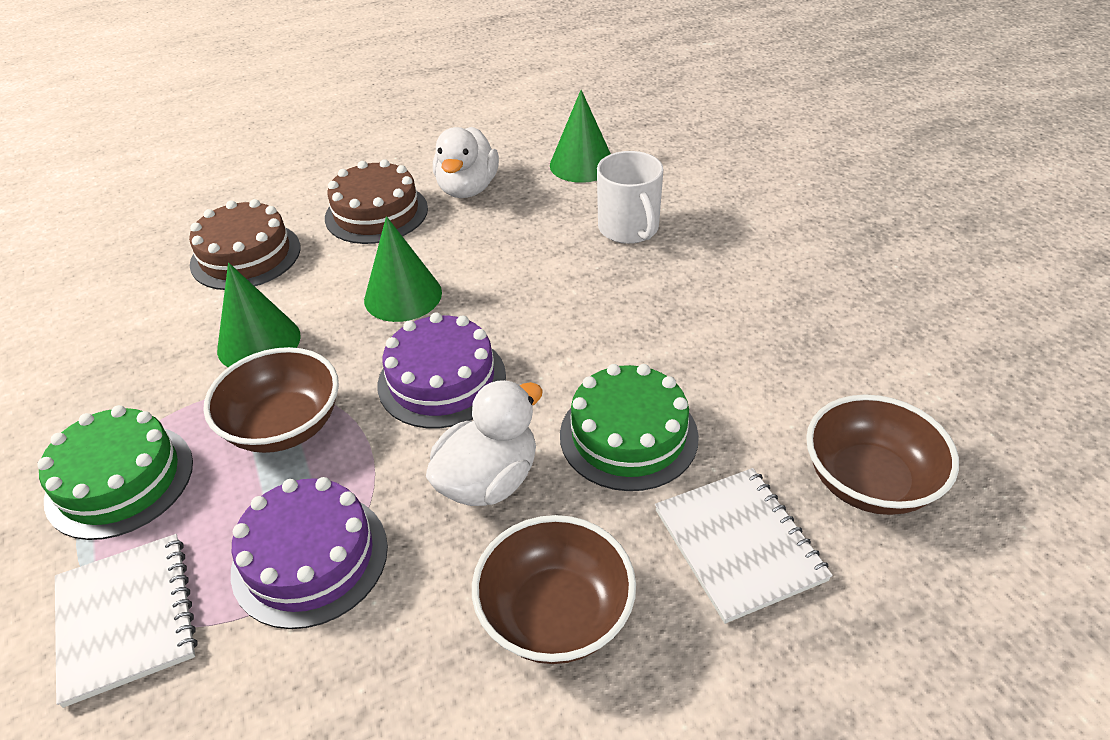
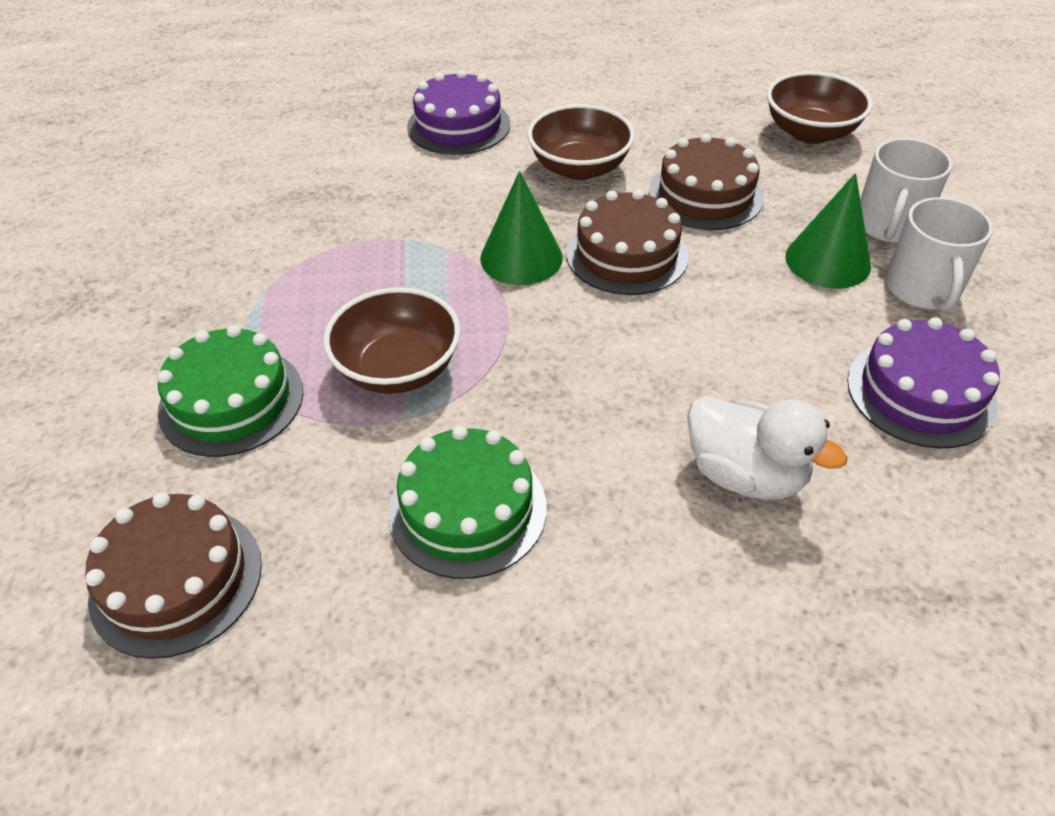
brown cake: 2 -> 3
green cone: 3 -> 2
white duck: 2 -> 1
white mug: 1 -> 2
white notebook: 2 -> 0

